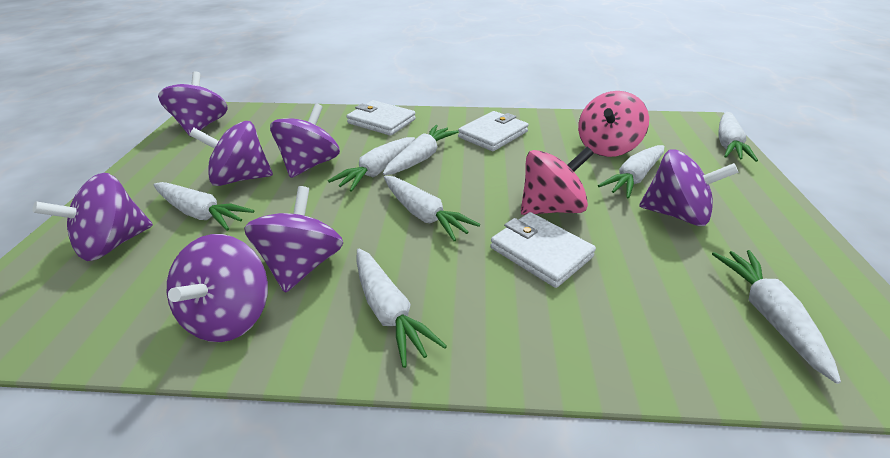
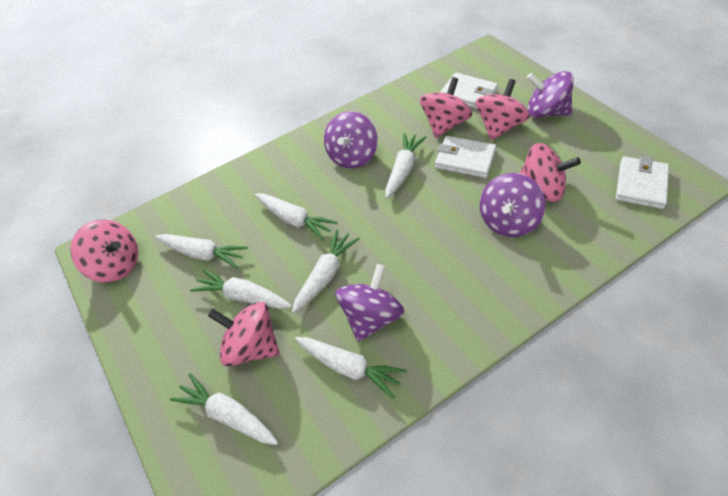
pink spinning top: 2 -> 5
purple spinning top: 7 -> 4
white carrot: 8 -> 7

